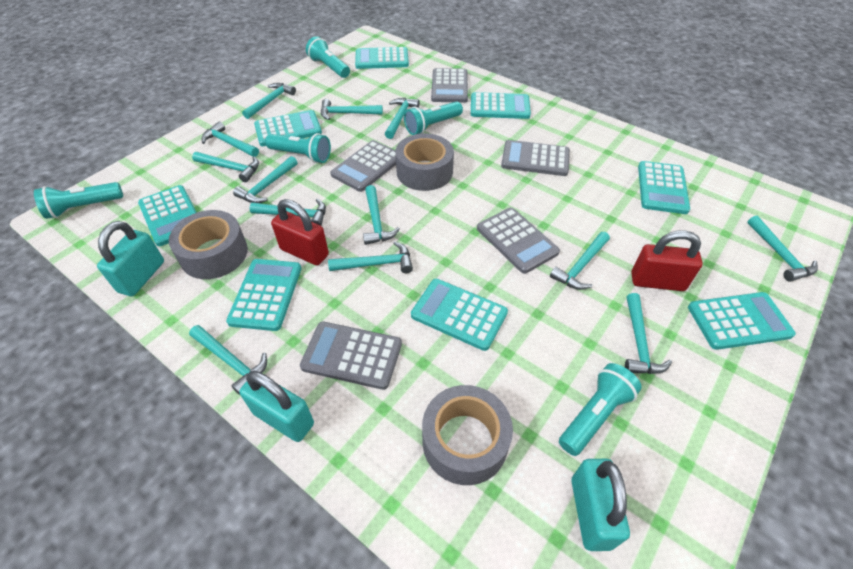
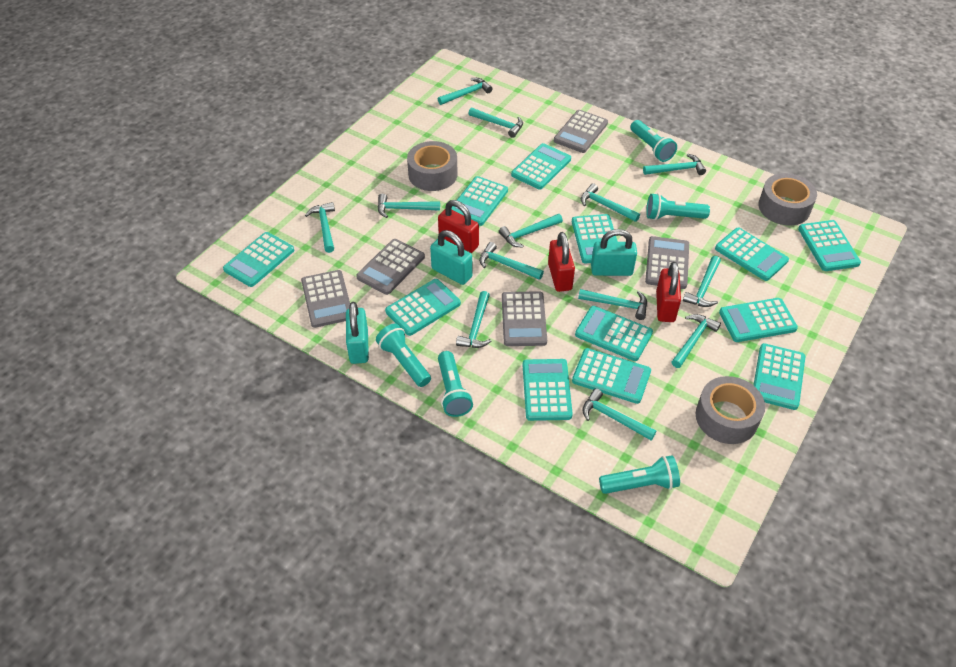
red padlock: 2 -> 3
turquoise calculator: 8 -> 12

